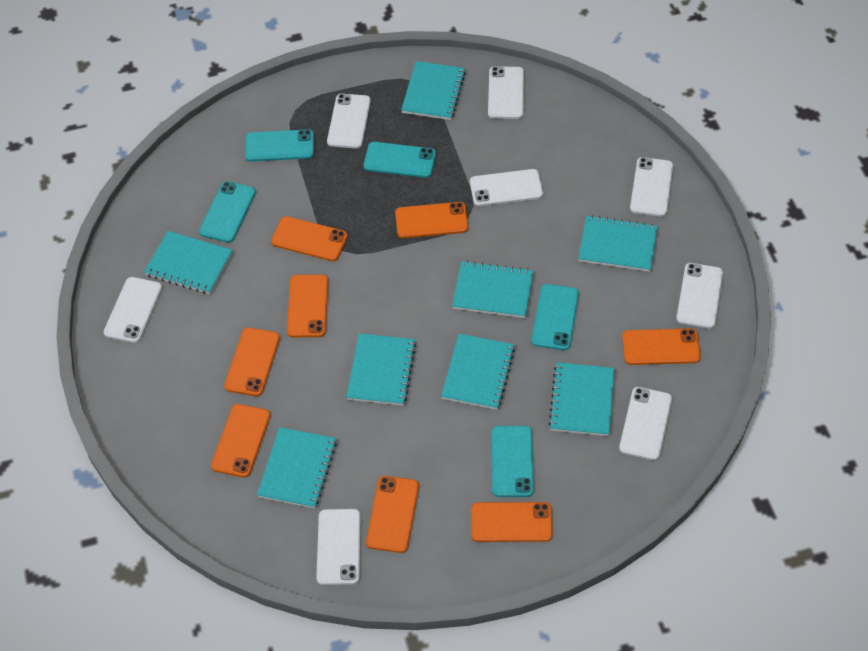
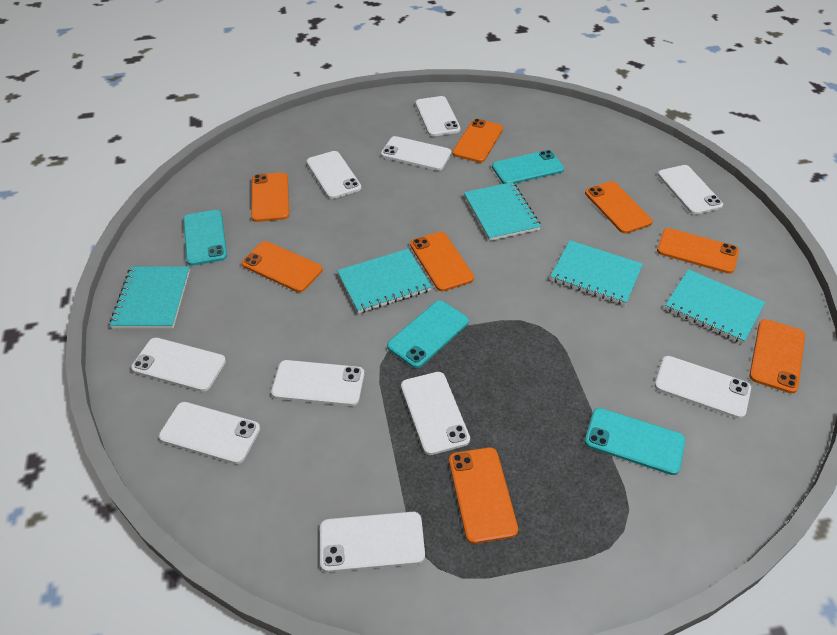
turquoise notebook: 8 -> 5
turquoise phone: 5 -> 4
white phone: 8 -> 10

